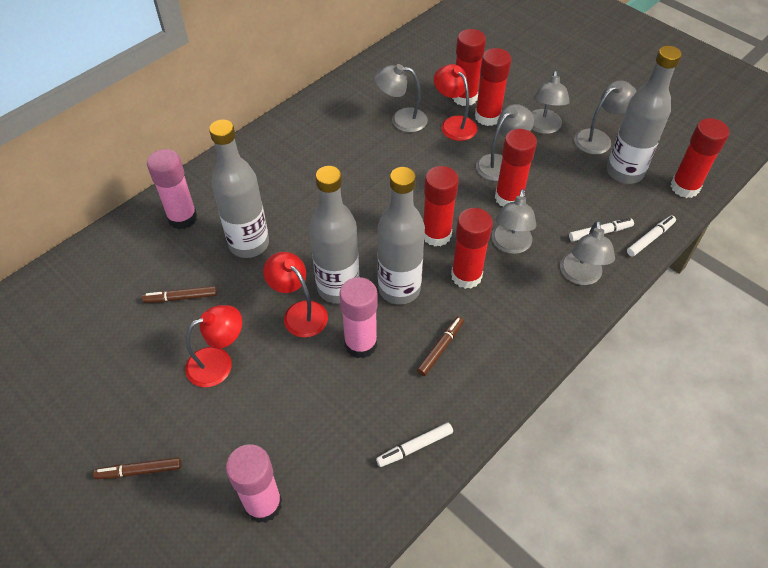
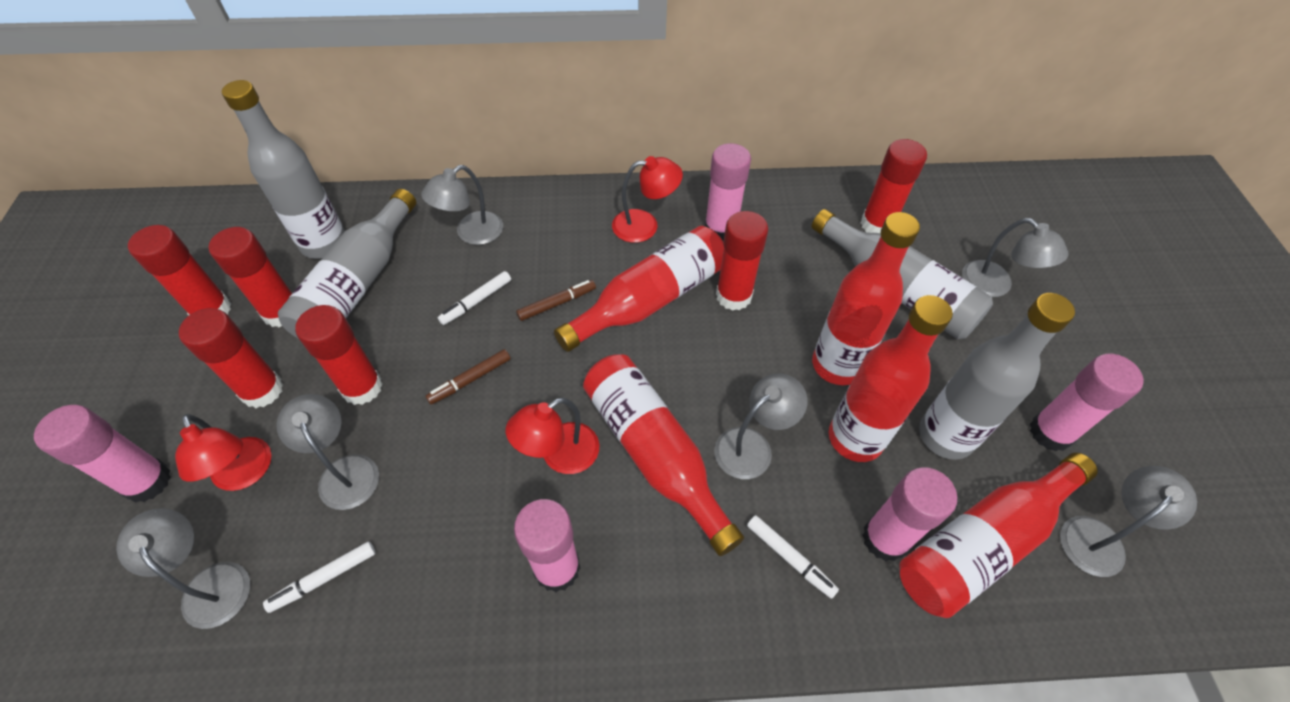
brown marker: 3 -> 2
pink glue stick: 3 -> 5
red bottle: 0 -> 5

